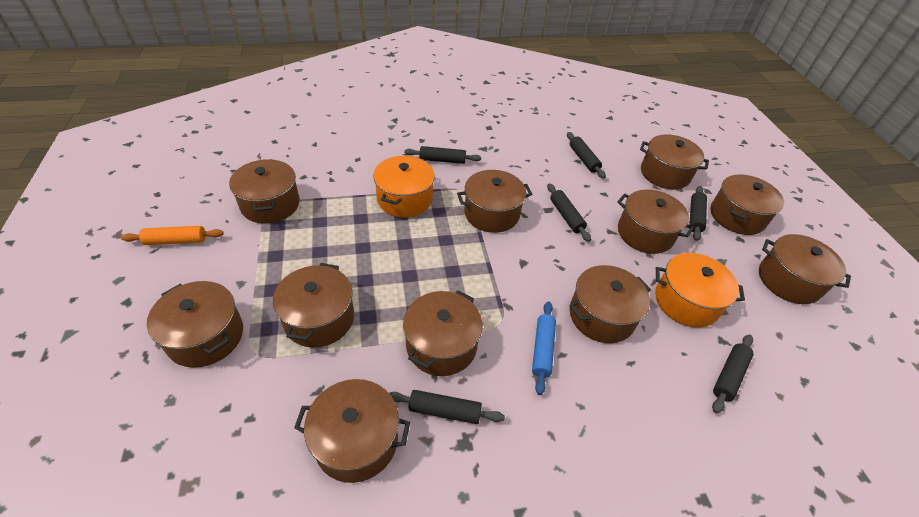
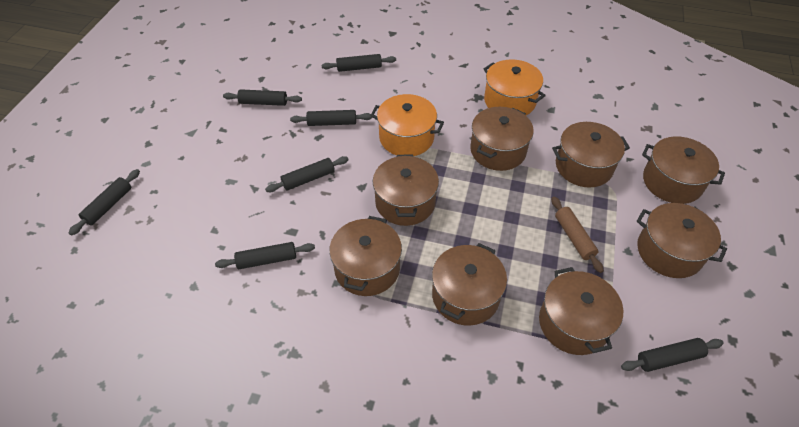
black rolling pin: 6 -> 7
blue rolling pin: 1 -> 0
brown pot: 11 -> 8
brown rolling pin: 0 -> 1
orange rolling pin: 1 -> 0

